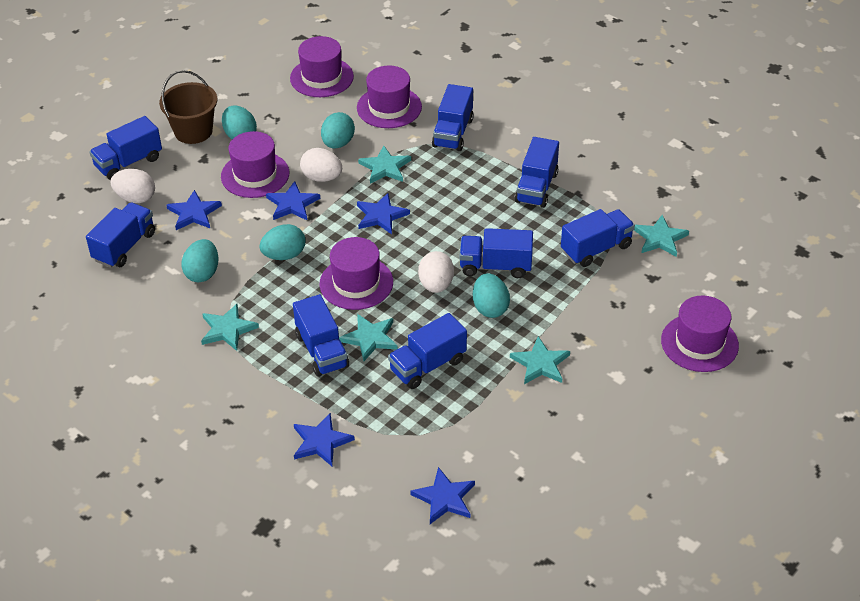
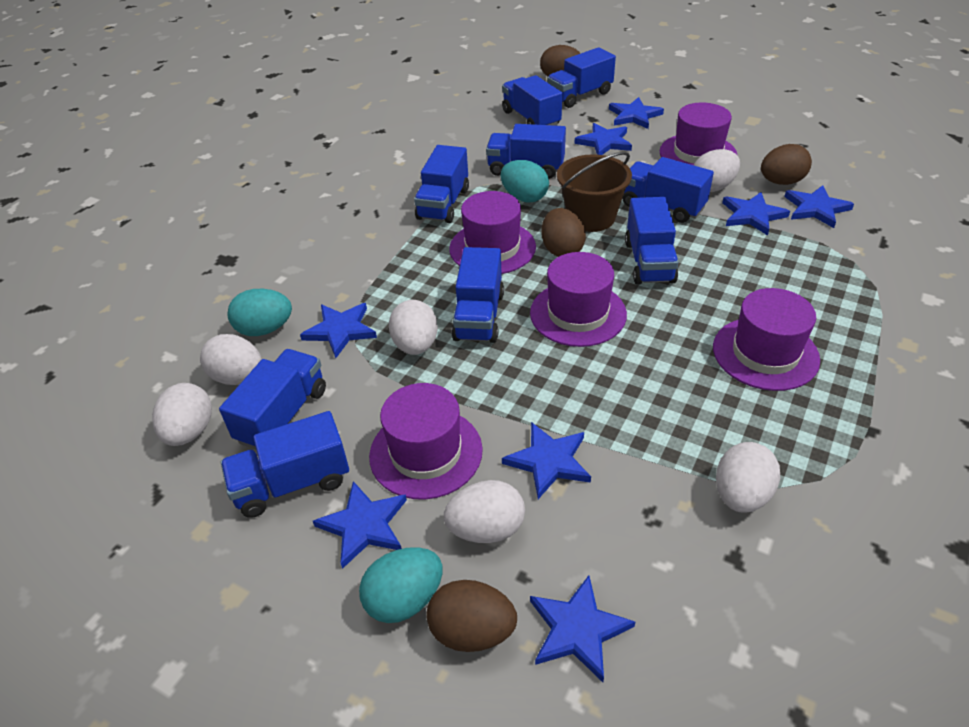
blue star: 5 -> 8
blue truck: 8 -> 9
brown egg: 0 -> 4
turquoise egg: 5 -> 3
turquoise star: 5 -> 0
white egg: 3 -> 6

